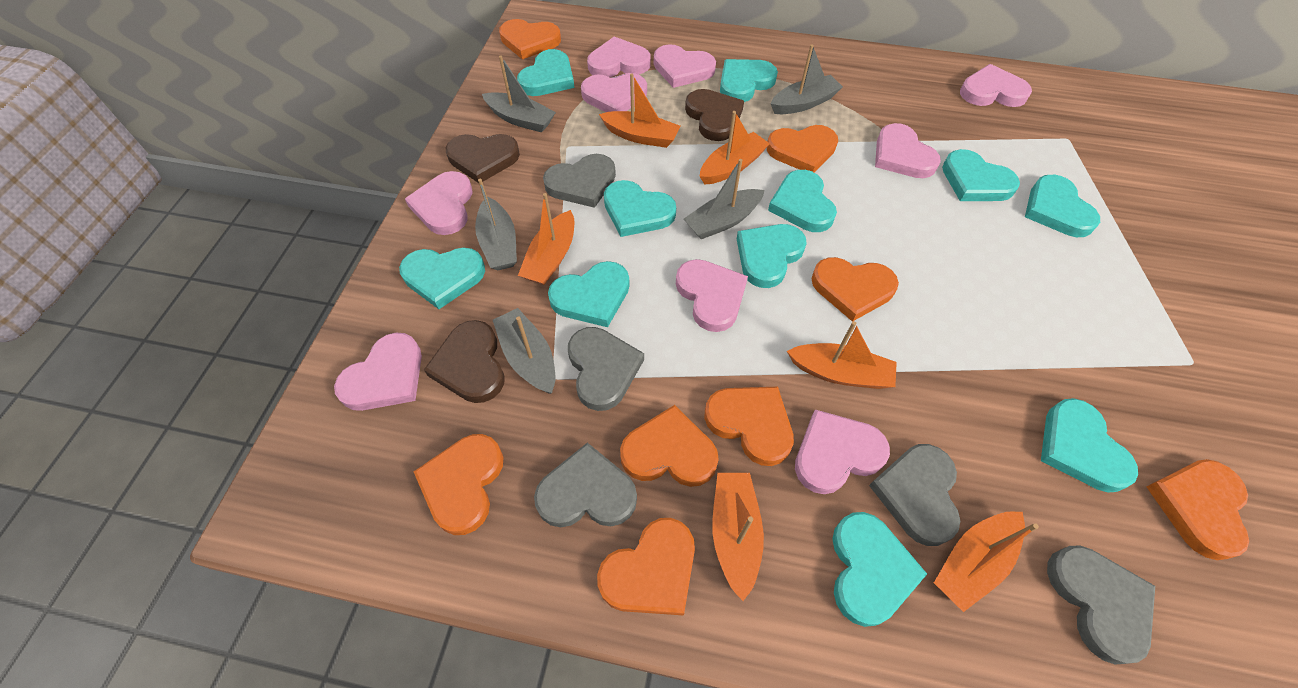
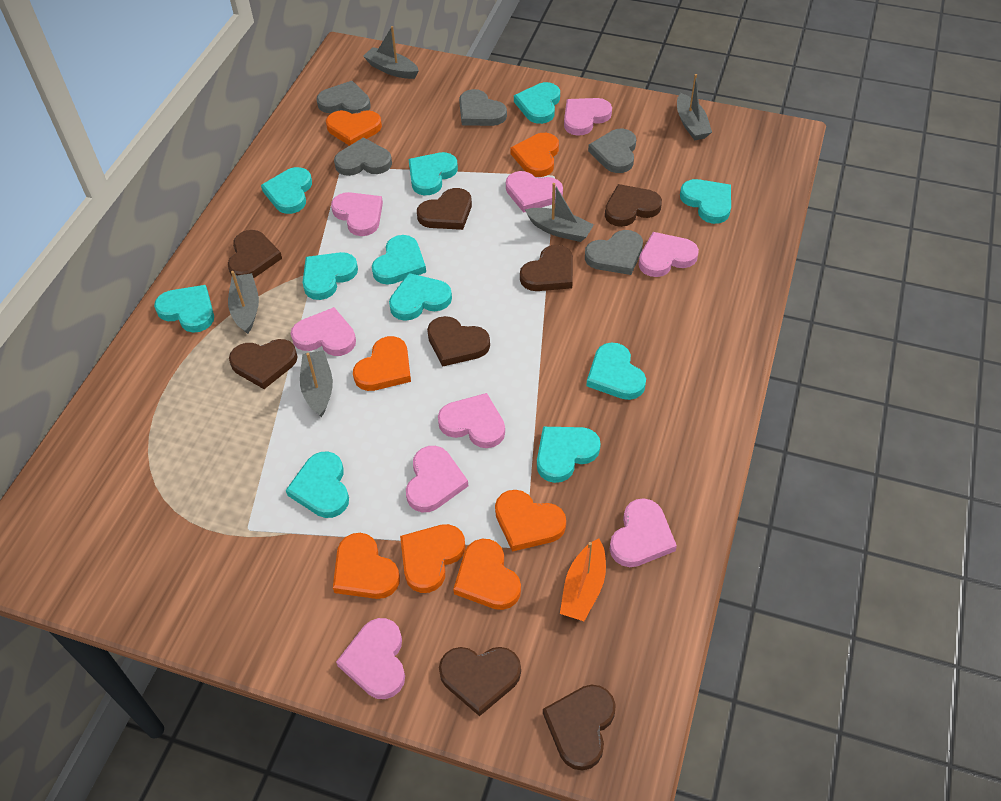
brown heart: 3 -> 8
orange boat: 6 -> 1
orange heart: 8 -> 7

